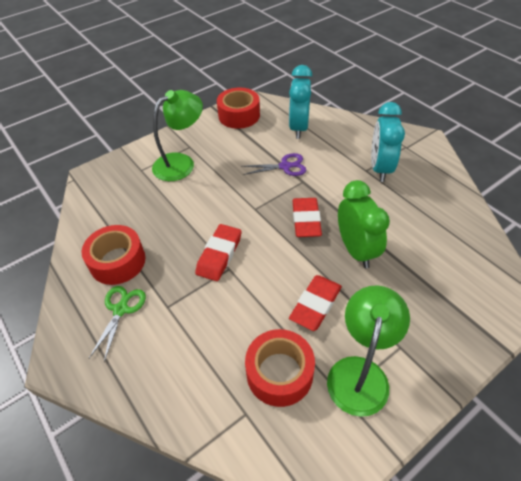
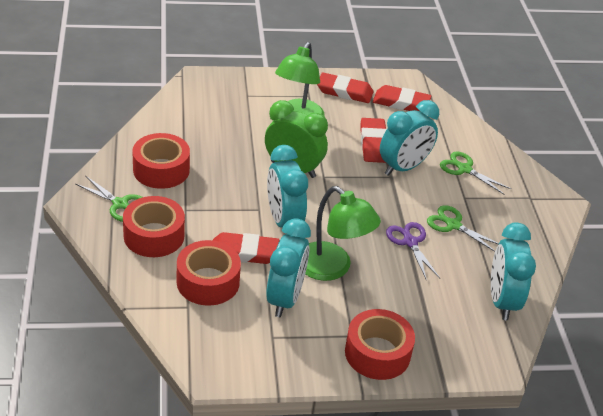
green scissors: 1 -> 3
red eraser: 3 -> 4
red tape: 3 -> 4
turquoise clock: 2 -> 4

